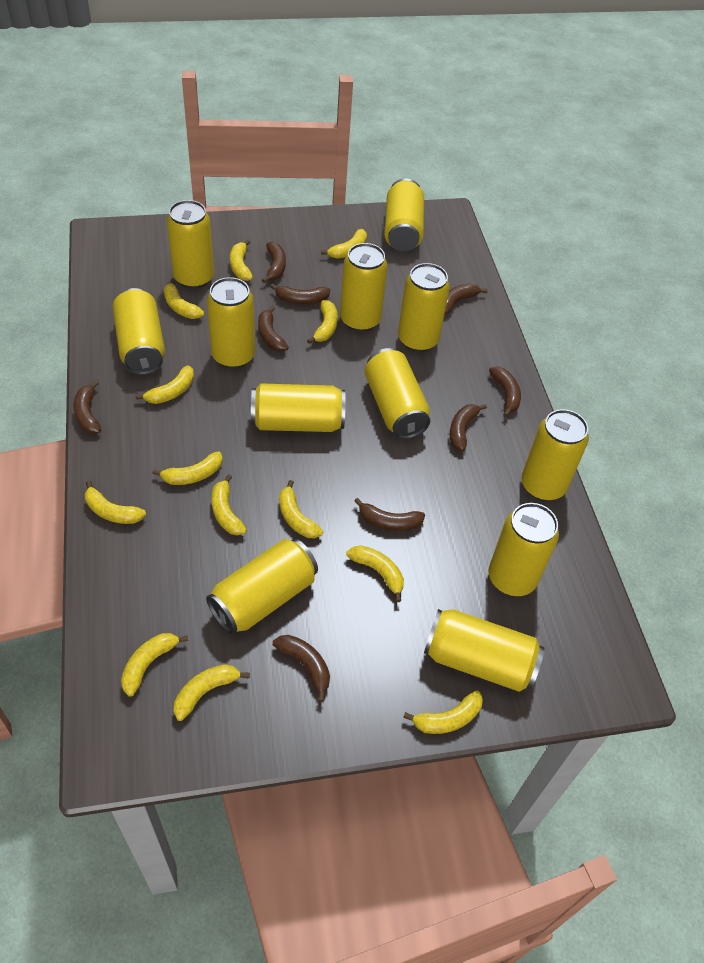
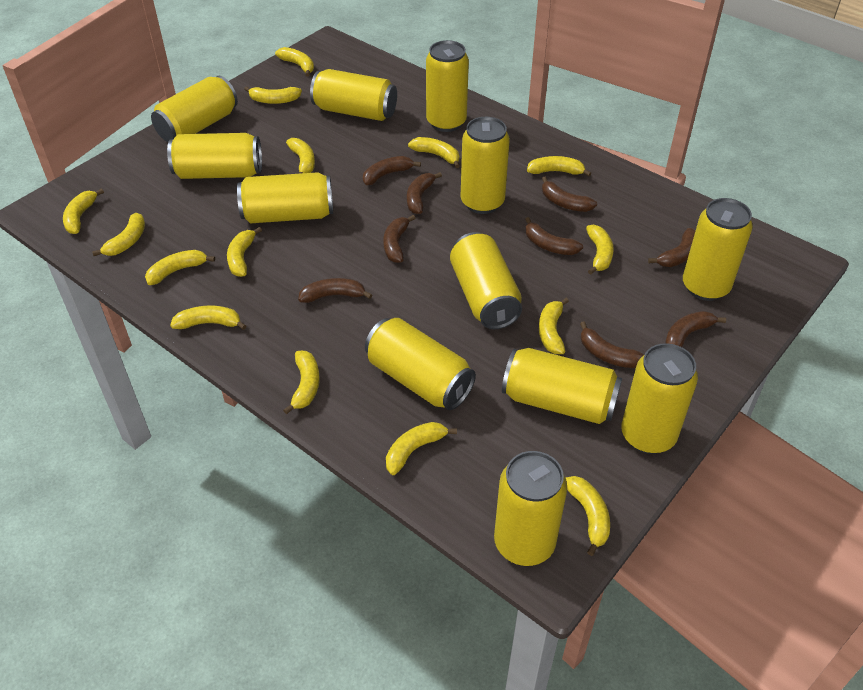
yellow banana: 13 -> 15

